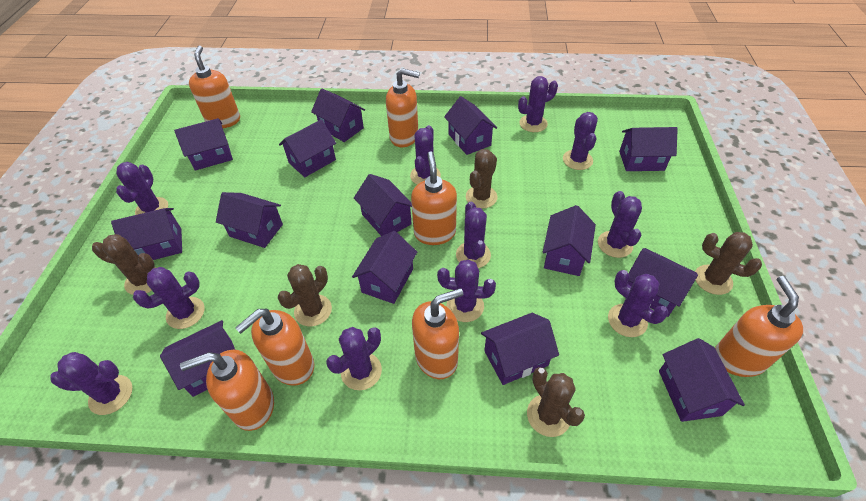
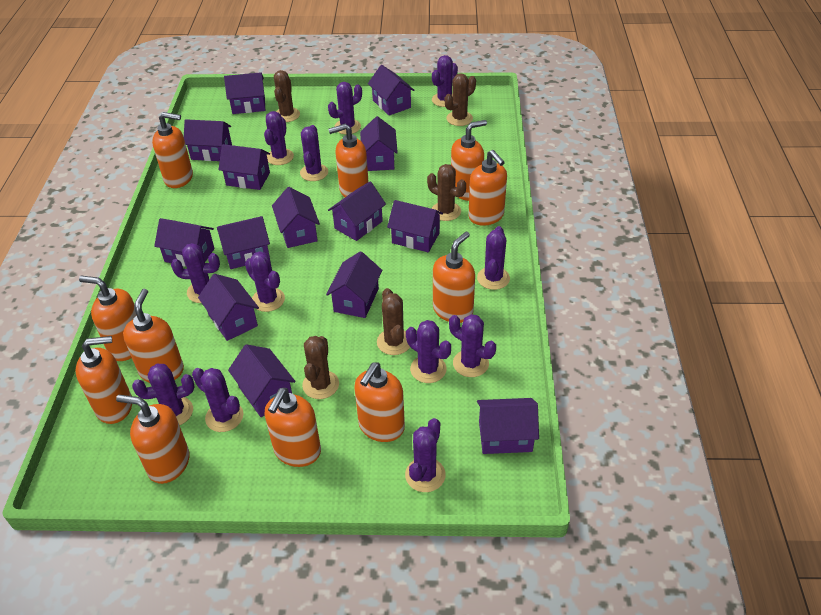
orange soap dispenser: 7 -> 11
purple cactus: 11 -> 12

